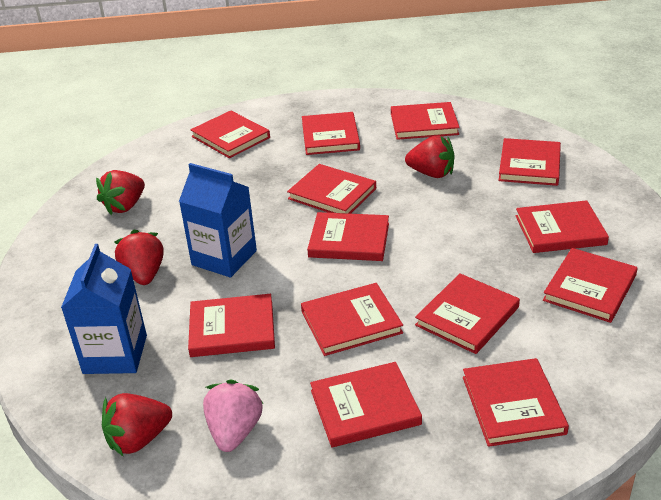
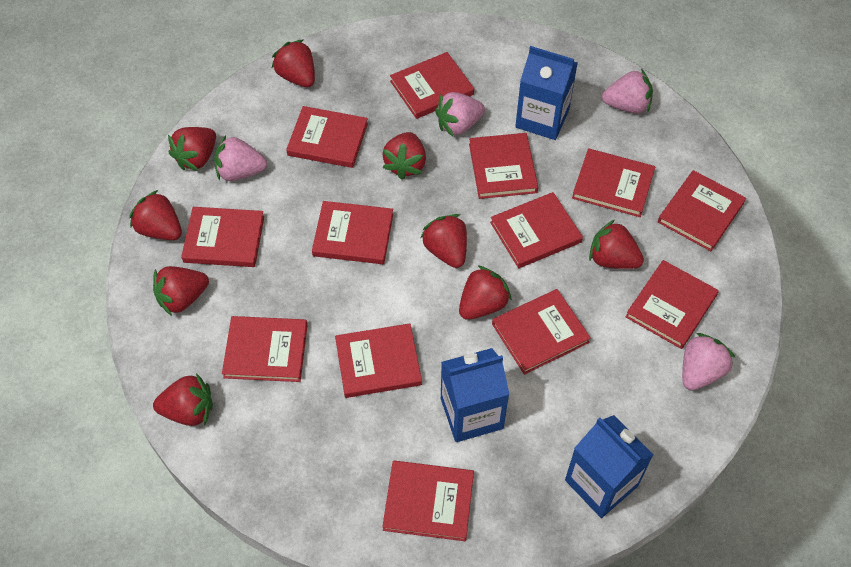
blue carton: 2 -> 3
pink strawberry: 1 -> 4
red strawberry: 4 -> 9

